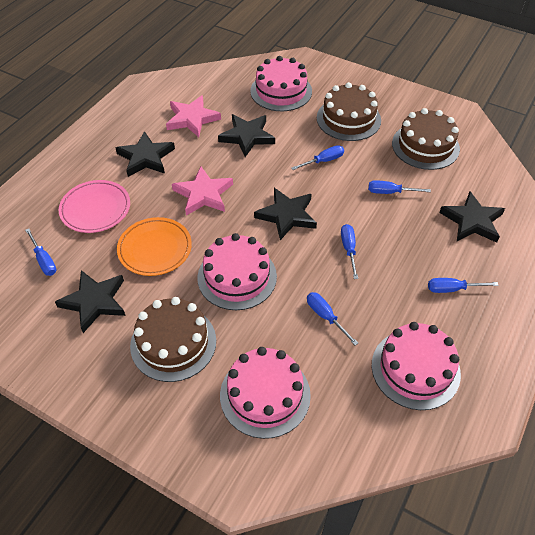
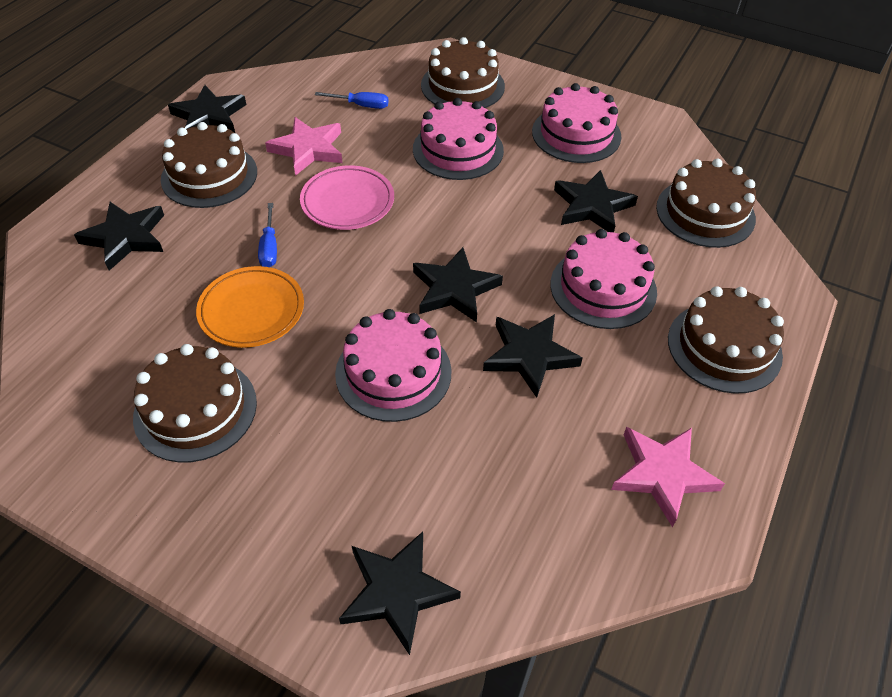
black star: 5 -> 6
blue screwdriver: 6 -> 2
brown cake: 3 -> 5

